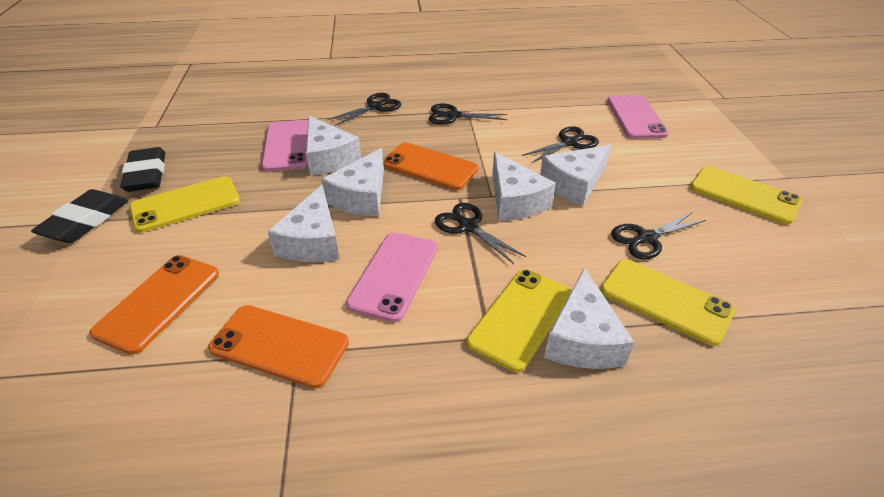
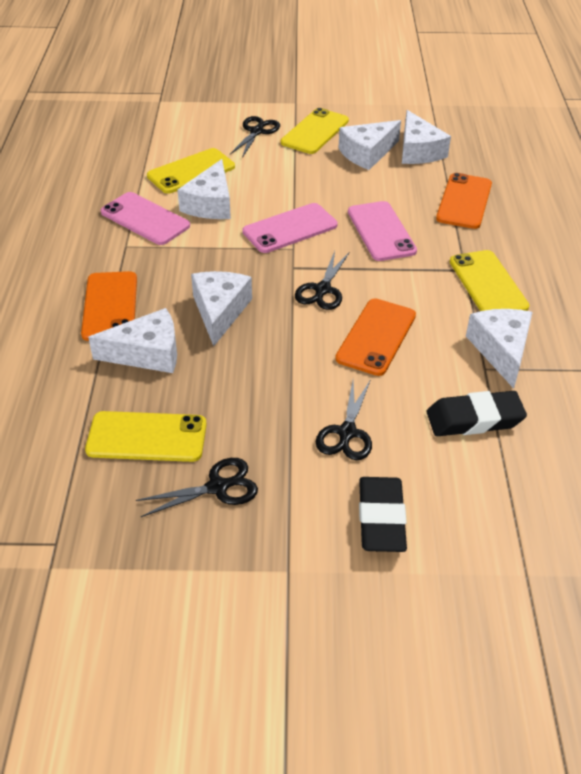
black scissors: 5 -> 4

